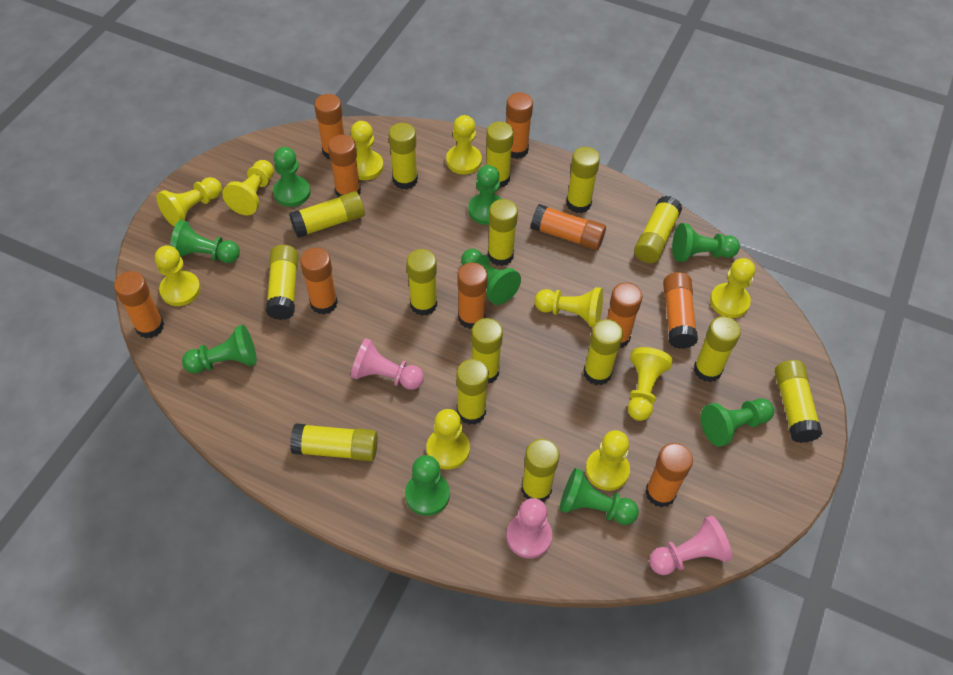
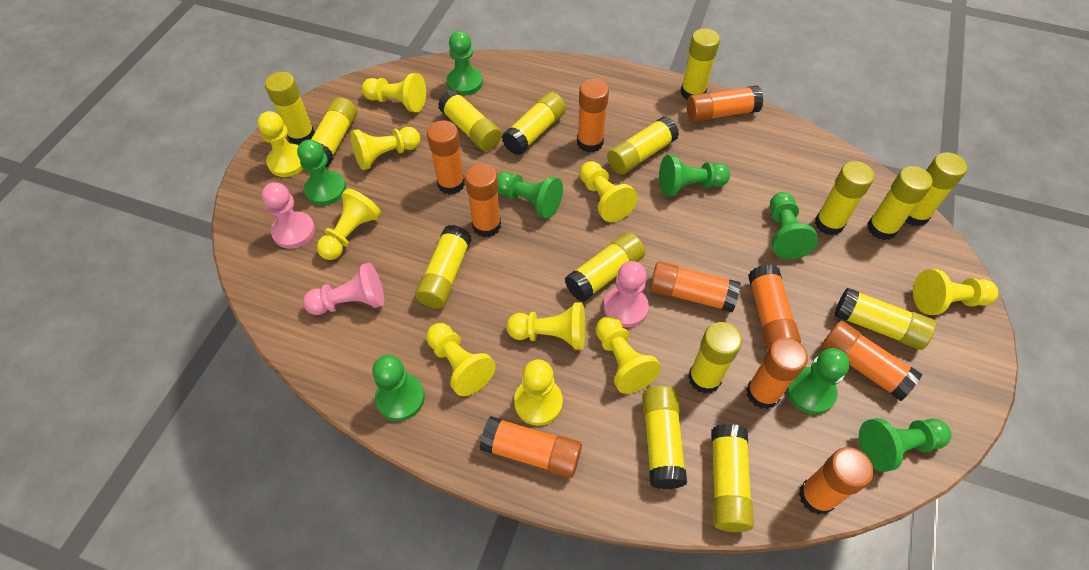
green pawn: 9 -> 8

